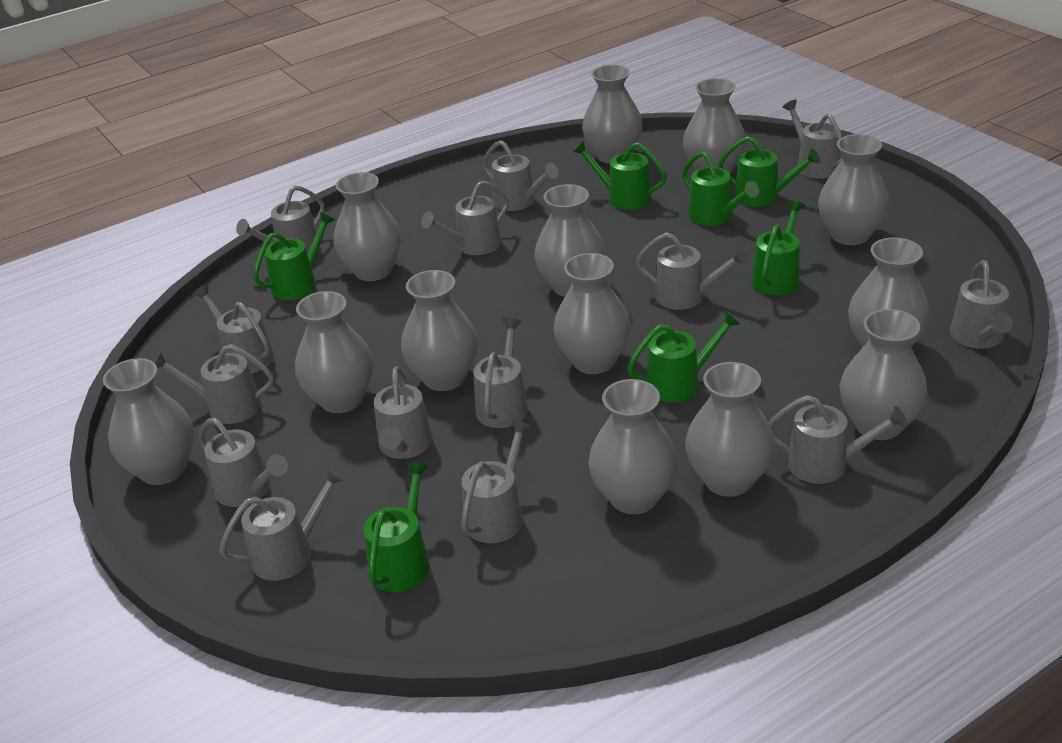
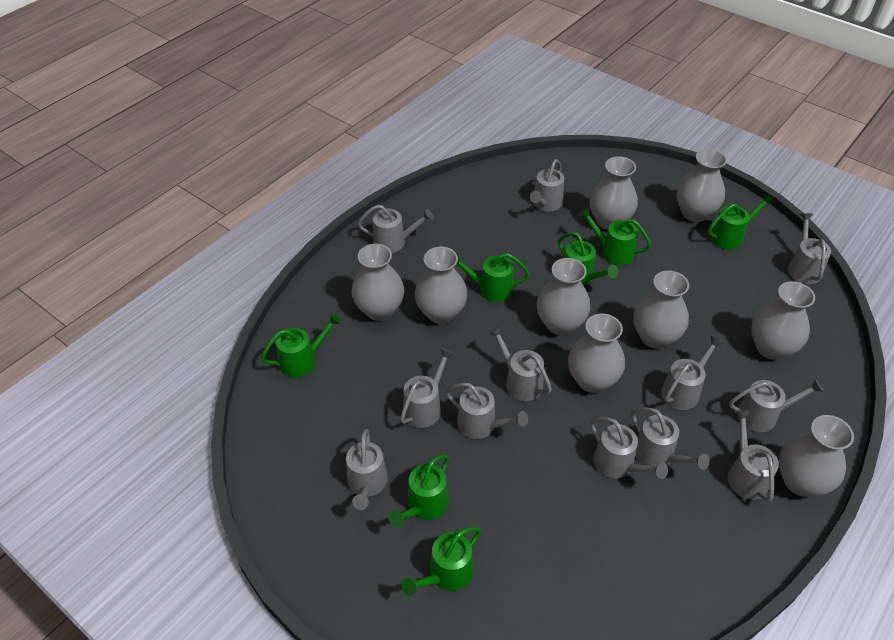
grey vase: 13 -> 9
grey watering can: 14 -> 12

